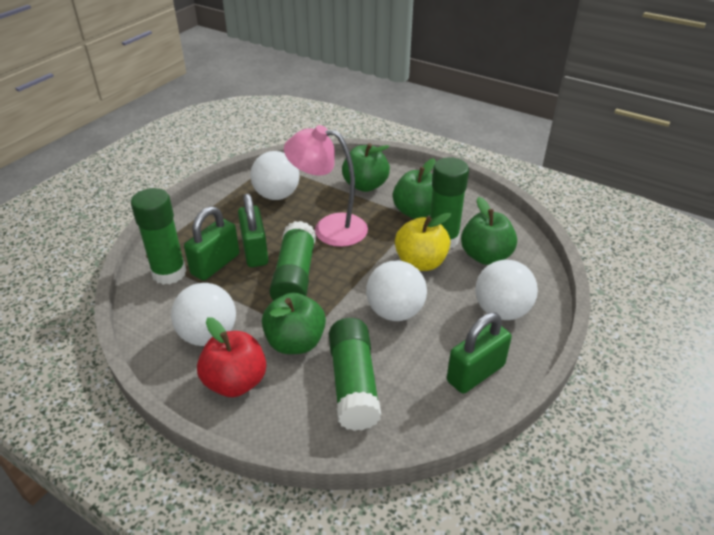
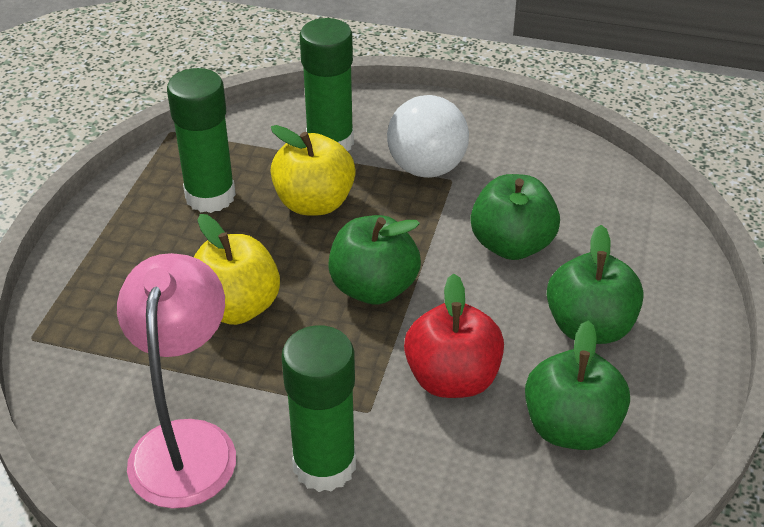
green glue stick: 4 -> 3
green padlock: 3 -> 0
white ball: 4 -> 1
yellow apple: 1 -> 2

